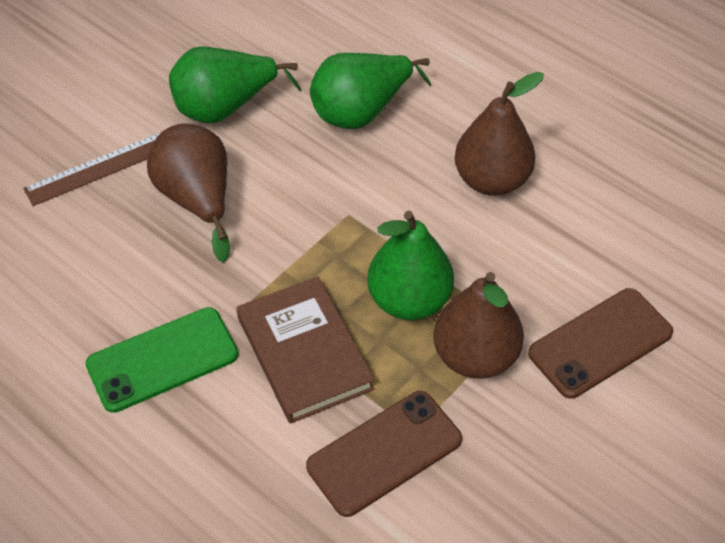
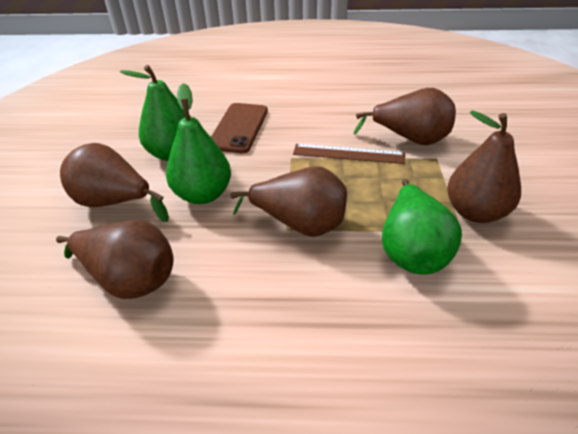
brown book: 1 -> 0
brown pear: 3 -> 5
brown phone: 2 -> 1
green phone: 1 -> 0

